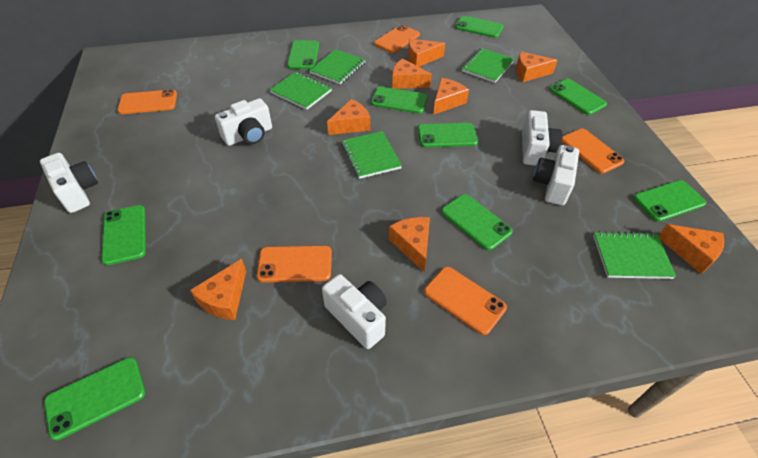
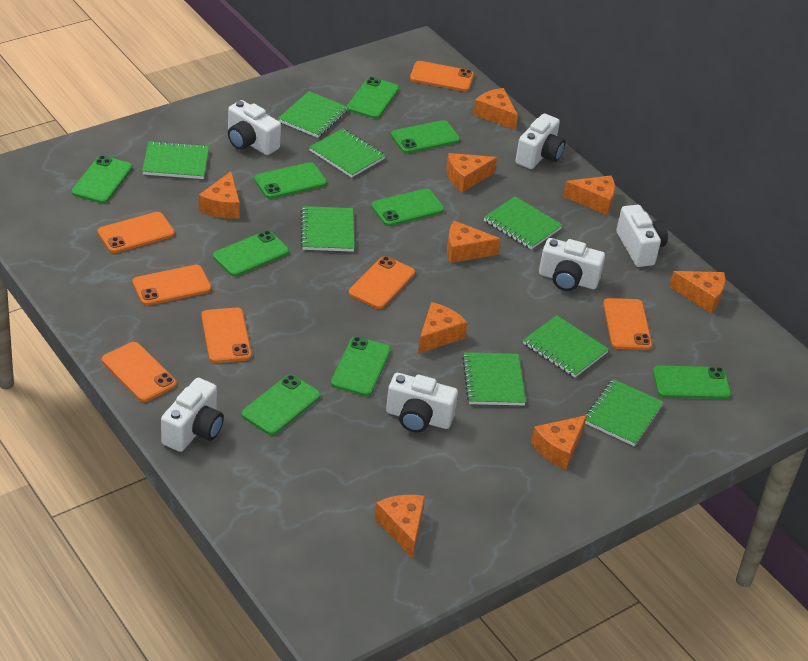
green notebook: 5 -> 8
orange cheese: 8 -> 9
orange phone: 5 -> 7
white camera: 5 -> 6

